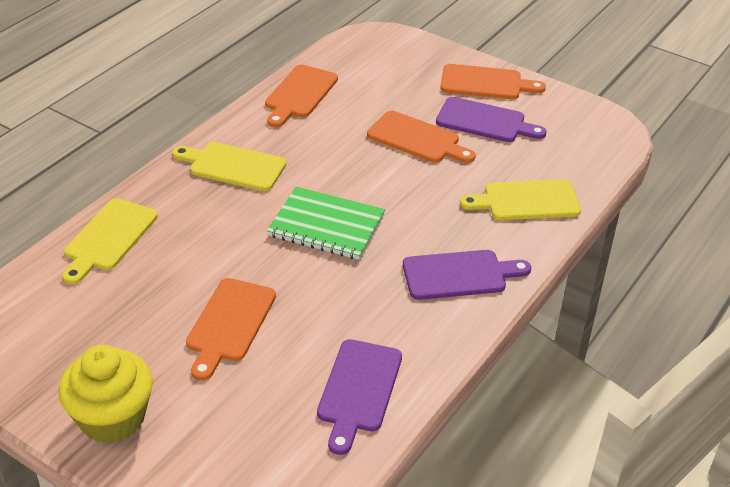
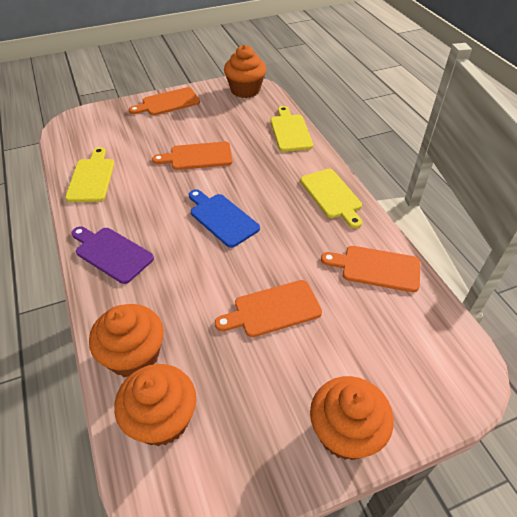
blue cutting board: 0 -> 1
green notebook: 1 -> 0
orange cupcake: 0 -> 4
purple cutting board: 3 -> 1
yellow cupcake: 1 -> 0

